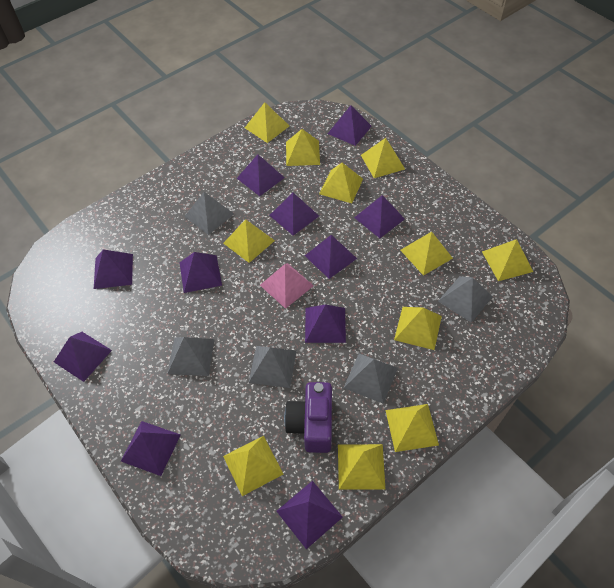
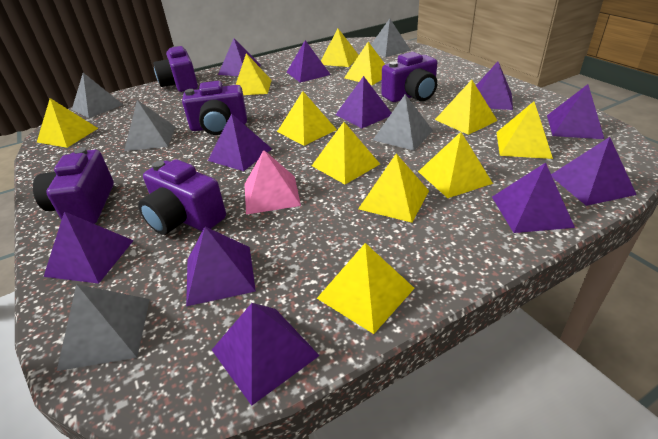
purple camera: 1 -> 5

